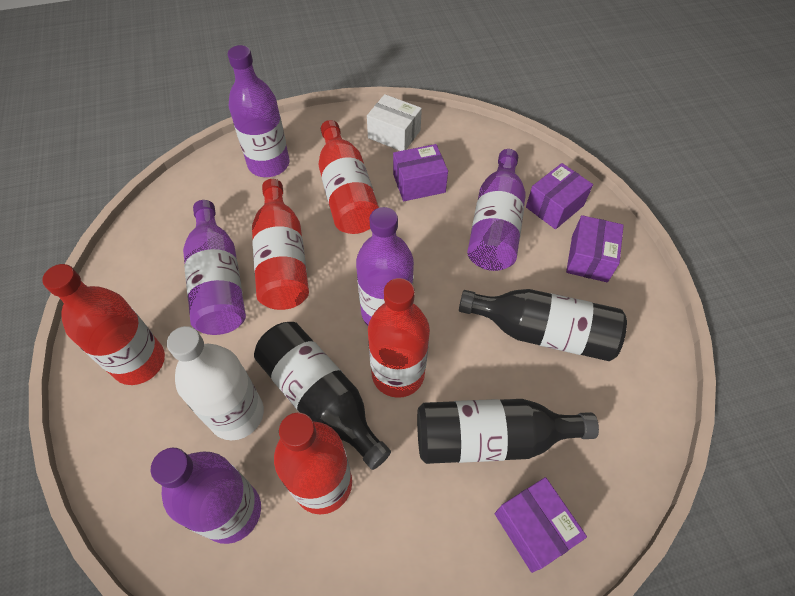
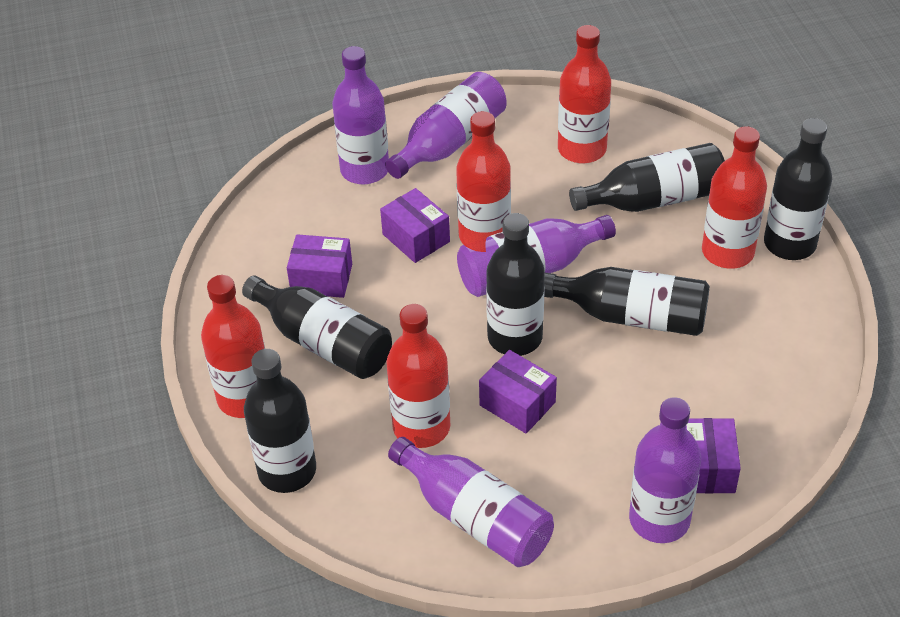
black bottle: 3 -> 6
white bottle: 1 -> 0
white box: 1 -> 0

